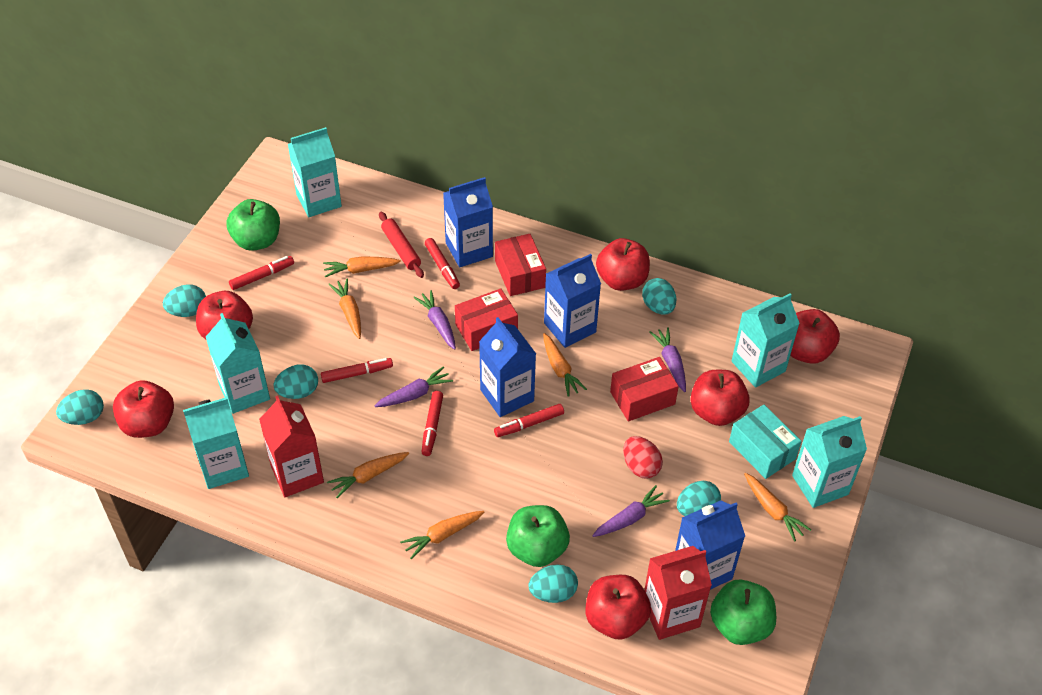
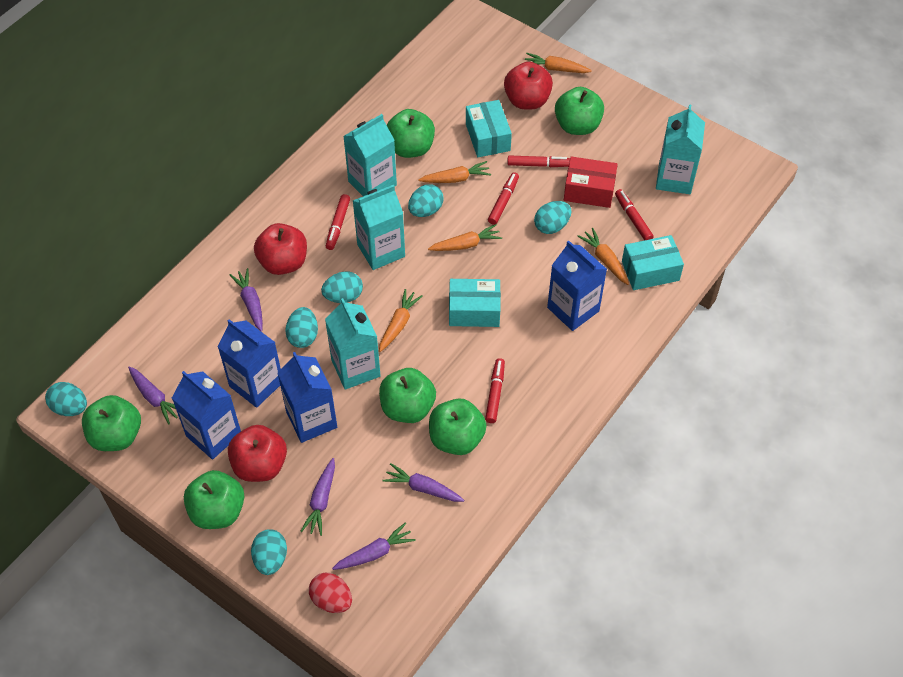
green apple: 3 -> 6
orange carrot: 6 -> 5
purple carrot: 4 -> 5
red apple: 6 -> 3
red box: 3 -> 1
red carton: 2 -> 0
red rolling pin: 1 -> 0
turquoise box: 1 -> 3
turquoise carton: 5 -> 4

